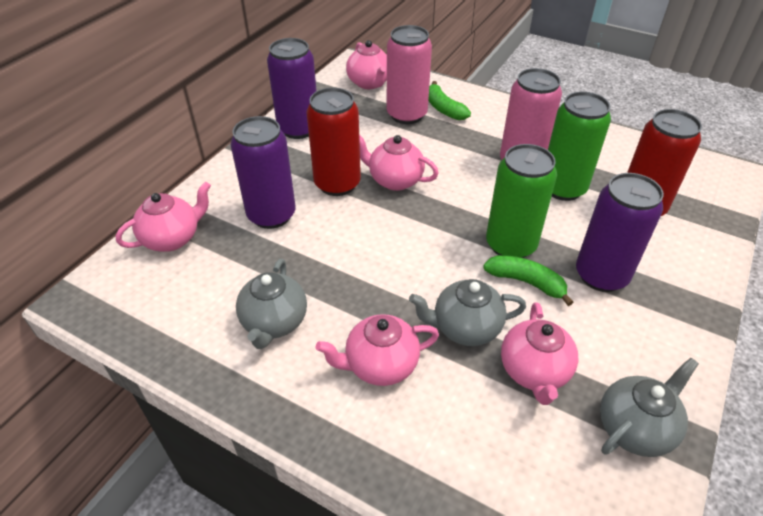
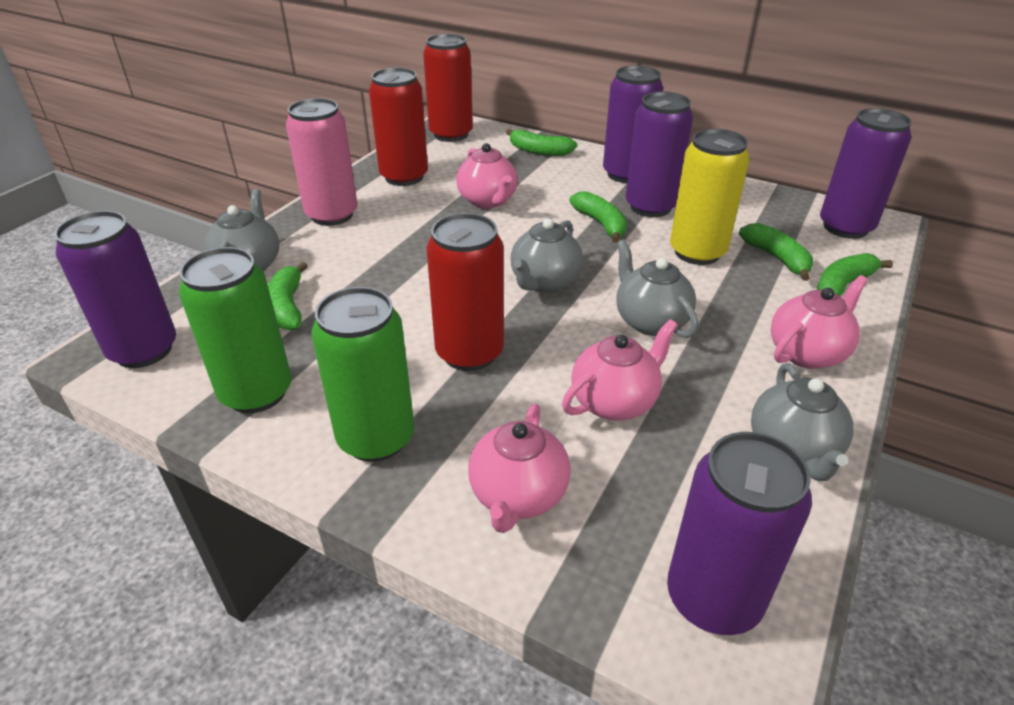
green banana: 2 -> 5
grey teapot: 3 -> 4
pink can: 2 -> 1
pink teapot: 5 -> 4
purple can: 3 -> 5
red can: 2 -> 3
yellow can: 0 -> 1

